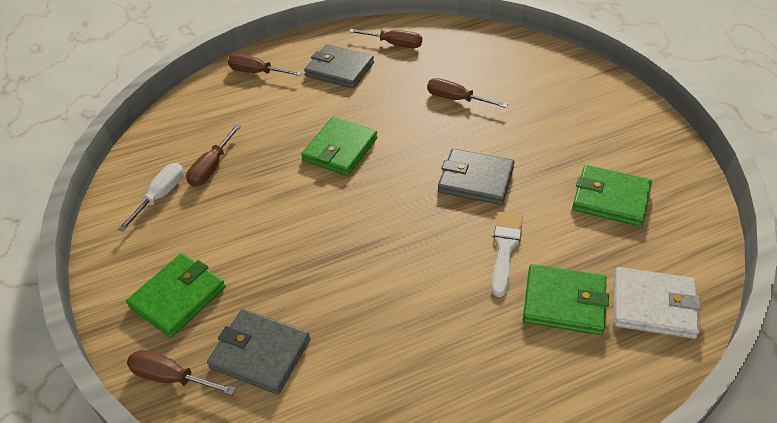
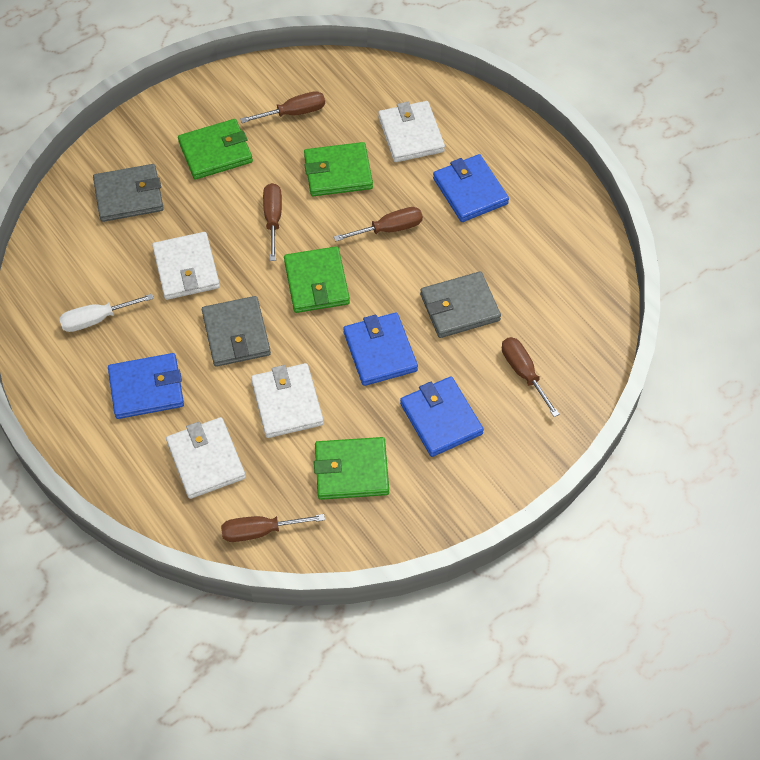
blue wallet: 0 -> 4
white brush: 1 -> 0
white wallet: 1 -> 4

